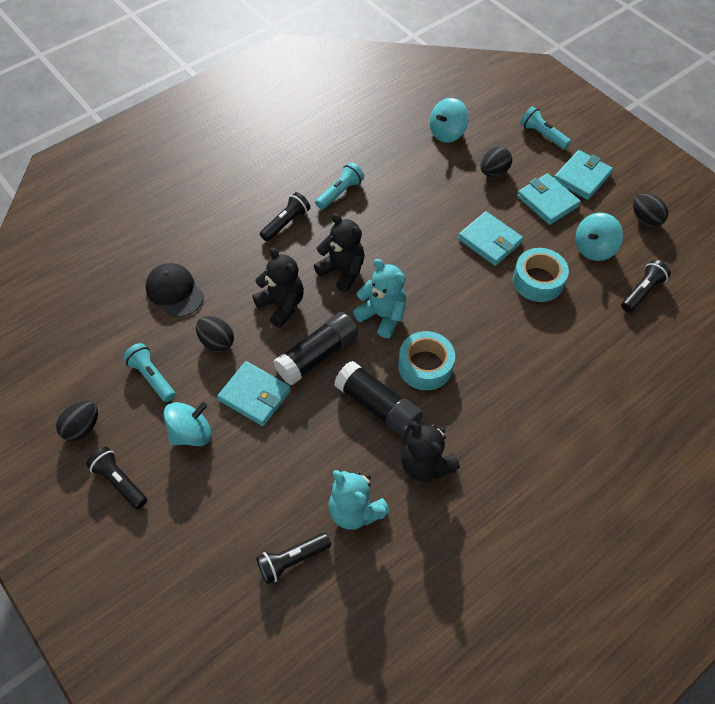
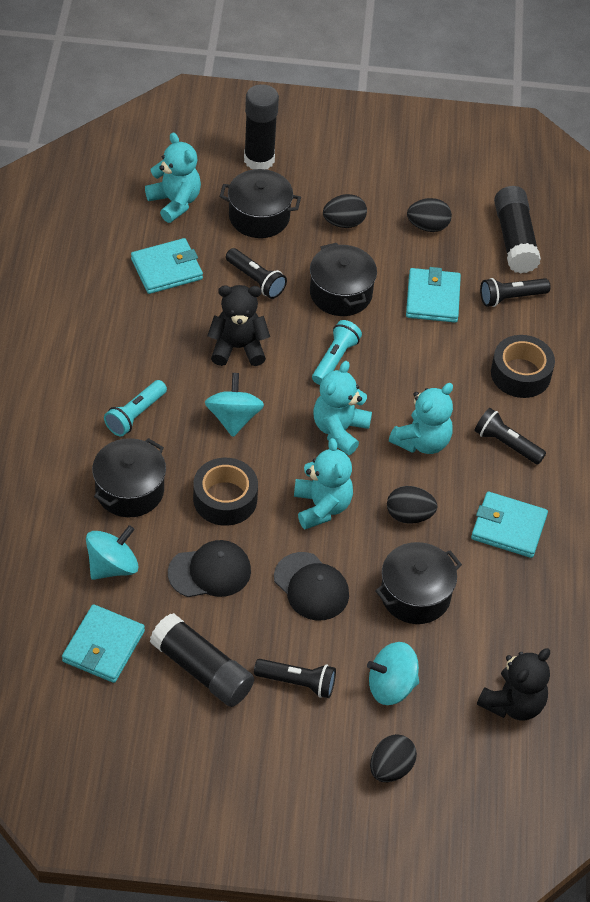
black cap: 1 -> 2
black glue stick: 2 -> 3
black pot: 0 -> 4
black tape: 0 -> 2
black teddy bear: 3 -> 2
turquoise flashlight: 3 -> 2
turquoise tape: 2 -> 0
turquoise teddy bear: 2 -> 4

